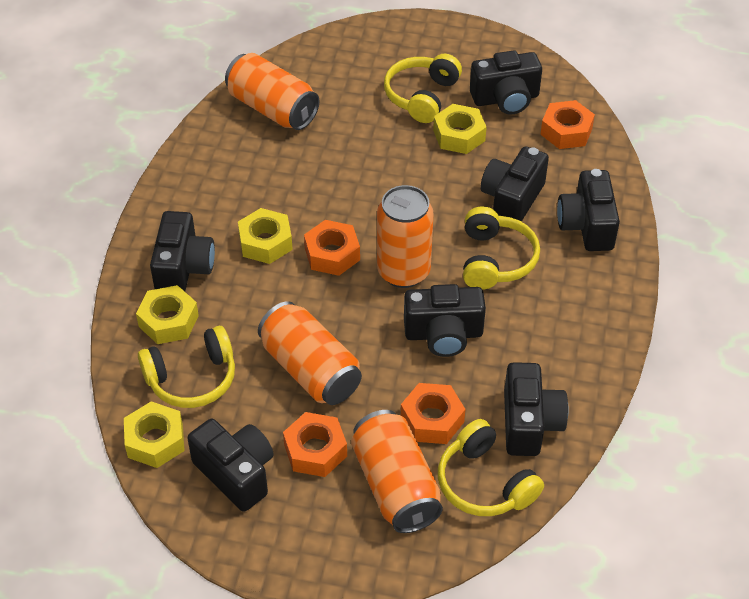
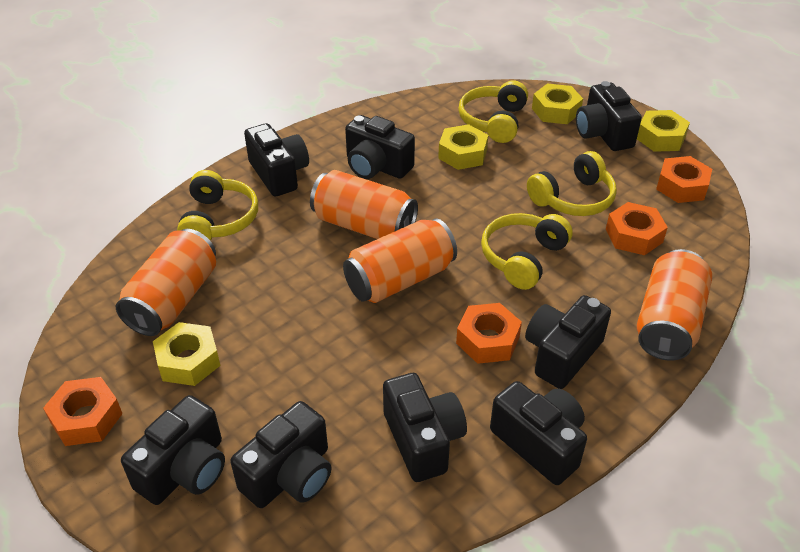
black camera: 7 -> 8

